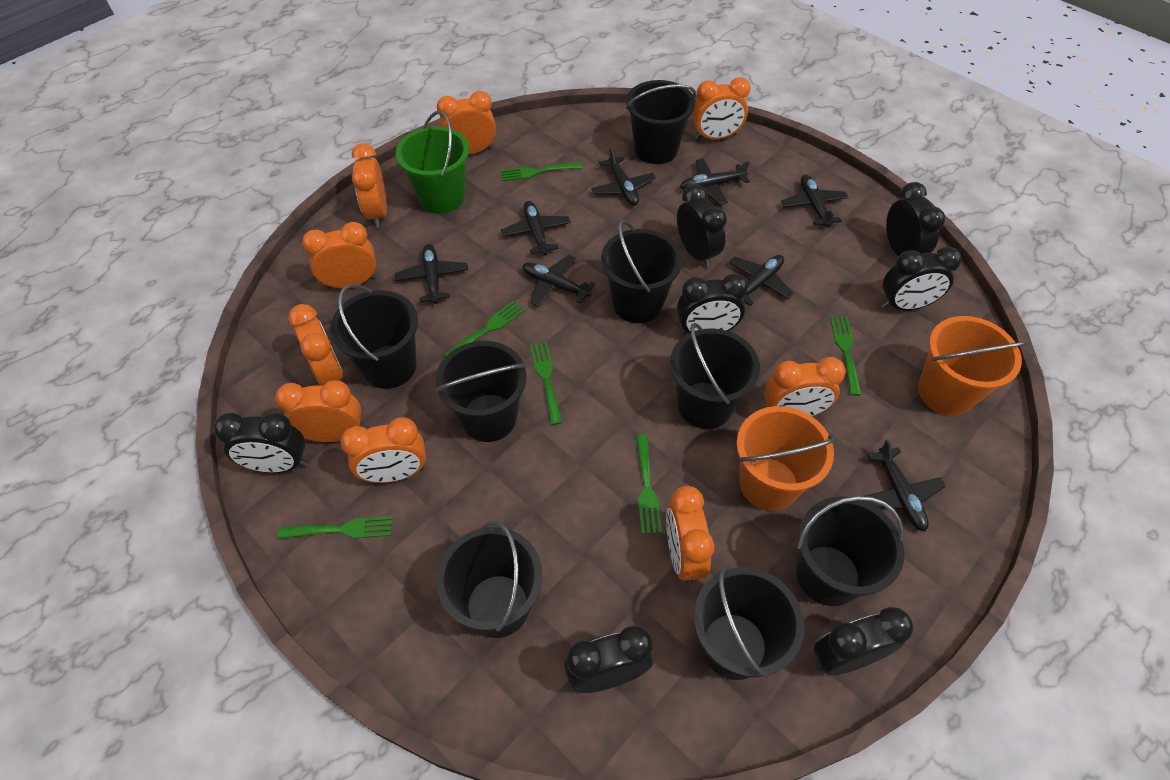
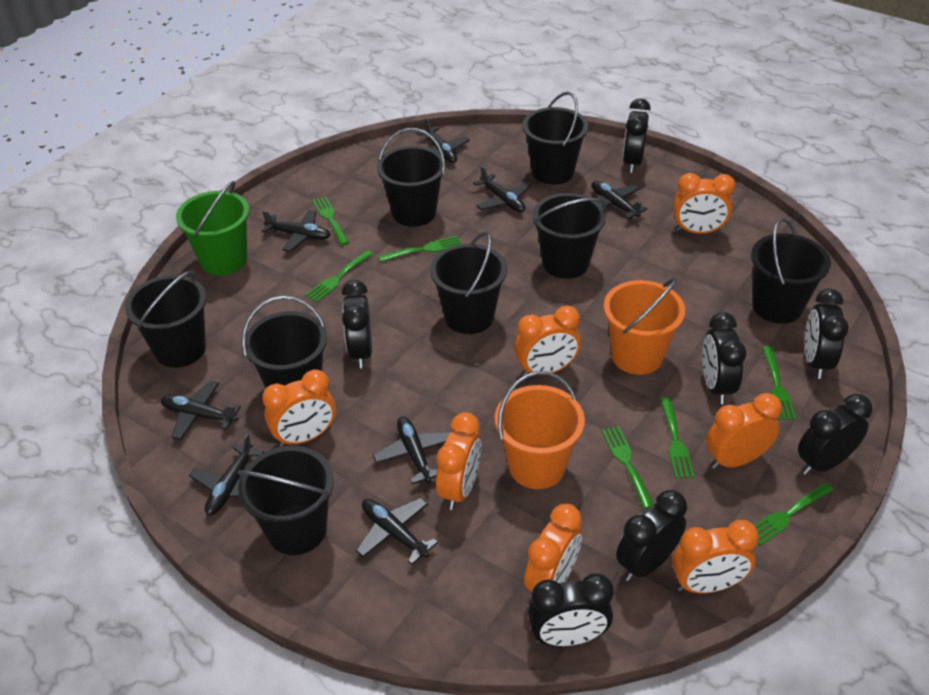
green fork: 6 -> 7
orange clock: 9 -> 7

